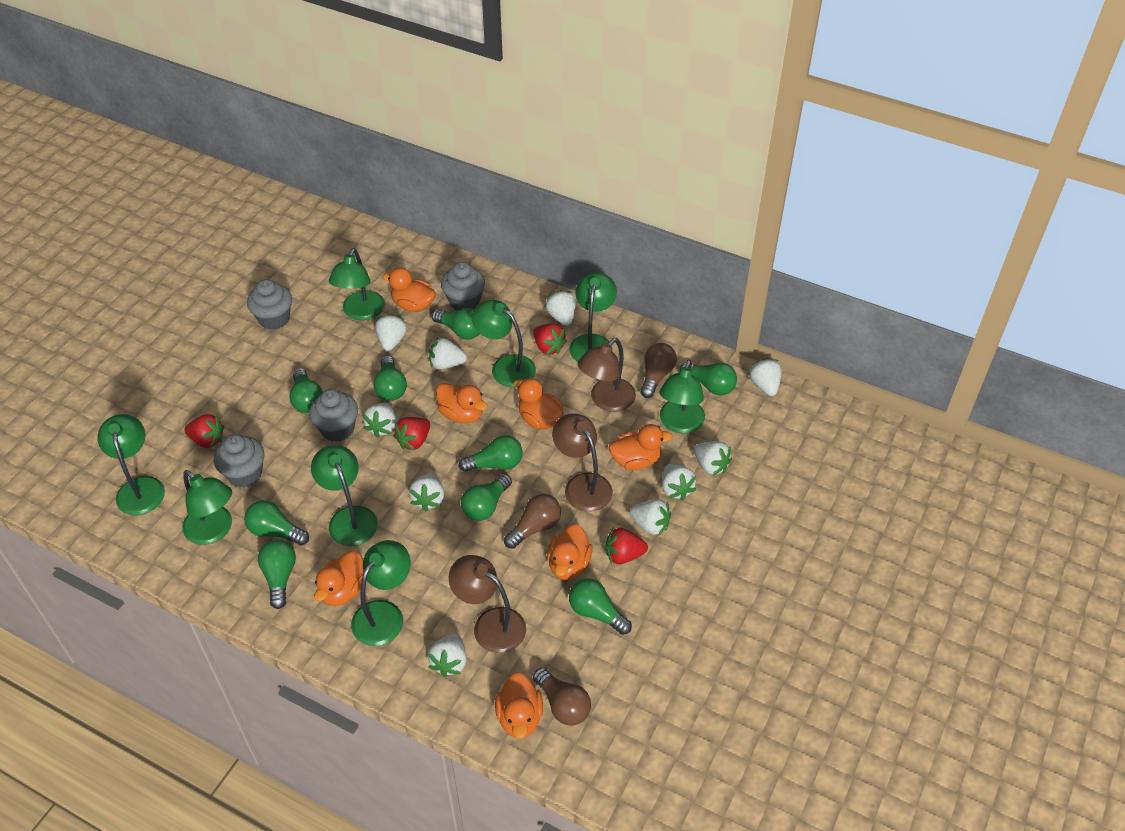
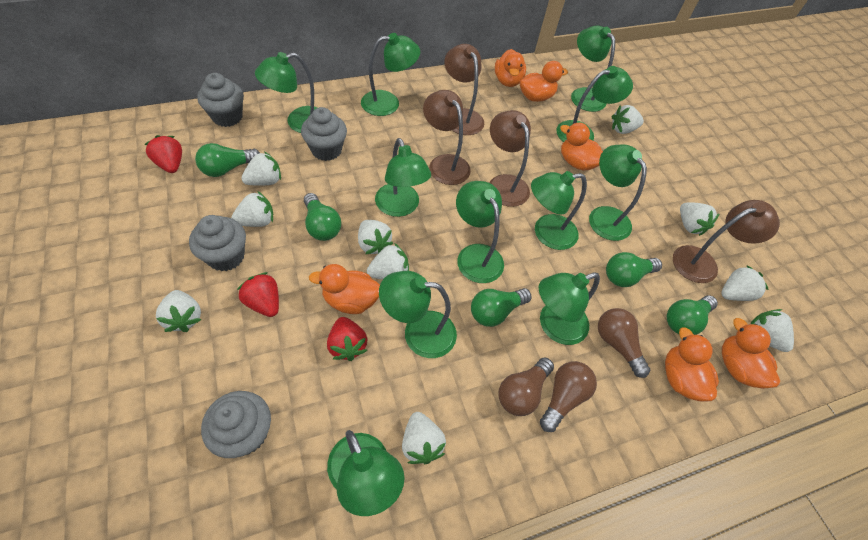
brown lamp: 3 -> 4
green lamp: 8 -> 11
green light bulb: 9 -> 5
orange duck: 7 -> 6
red strawberry: 4 -> 3

